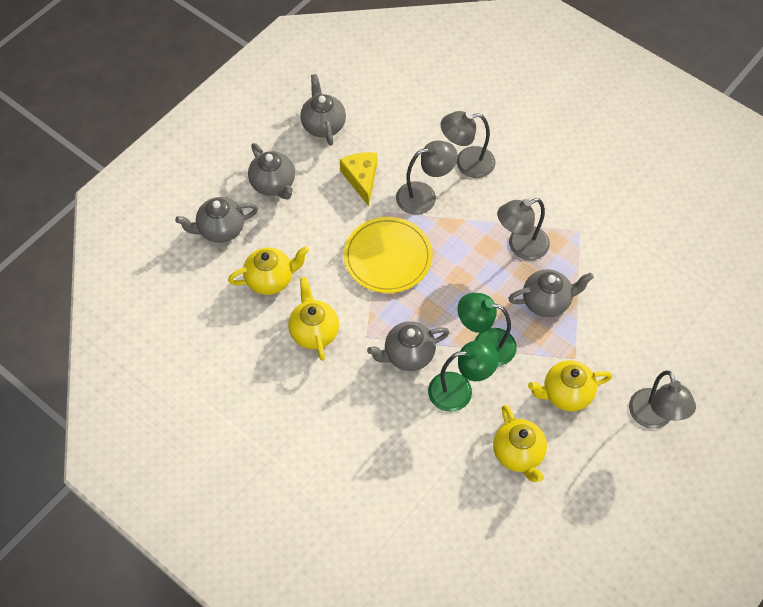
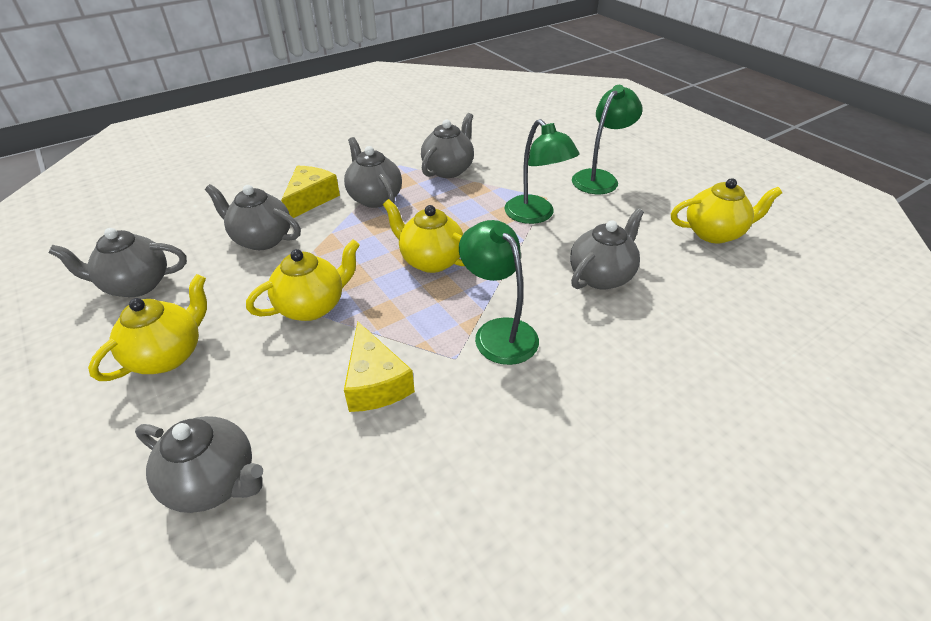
green lamp: 2 -> 3
grey lamp: 4 -> 0
grey teapot: 5 -> 6
yellow cheese: 1 -> 2
yellow plate: 1 -> 0

